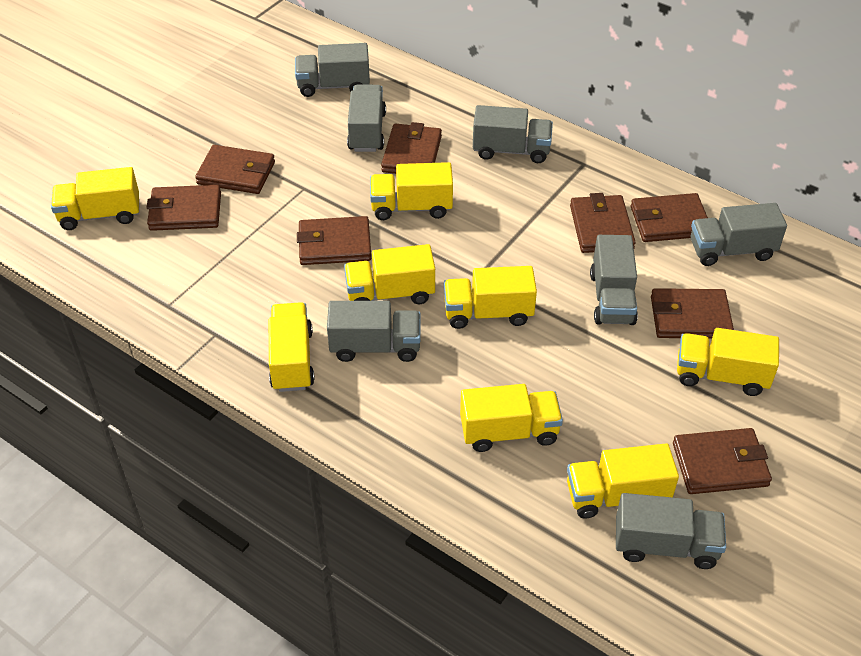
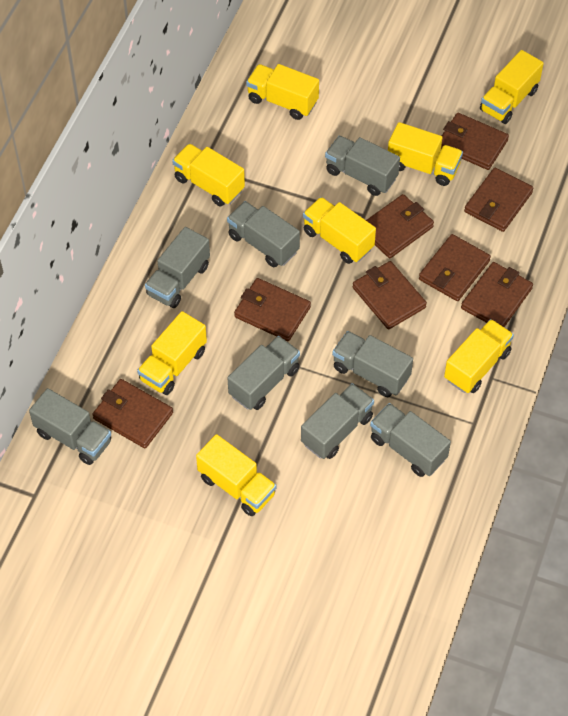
grey truck: 7 -> 8

